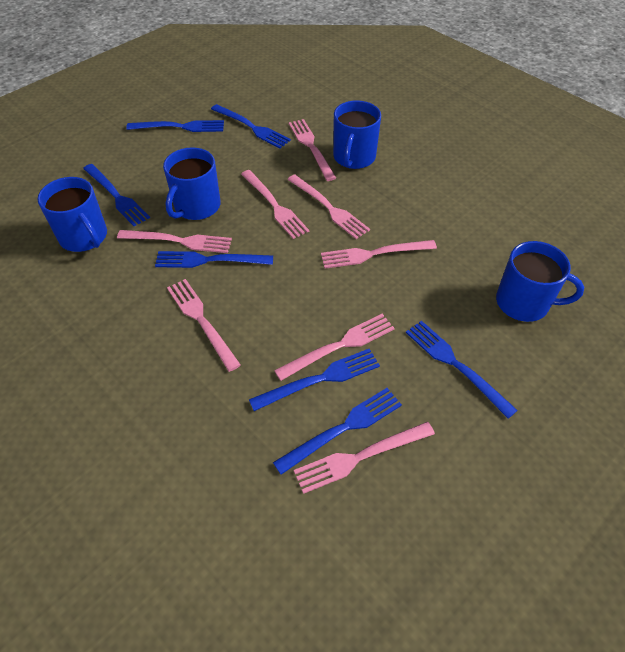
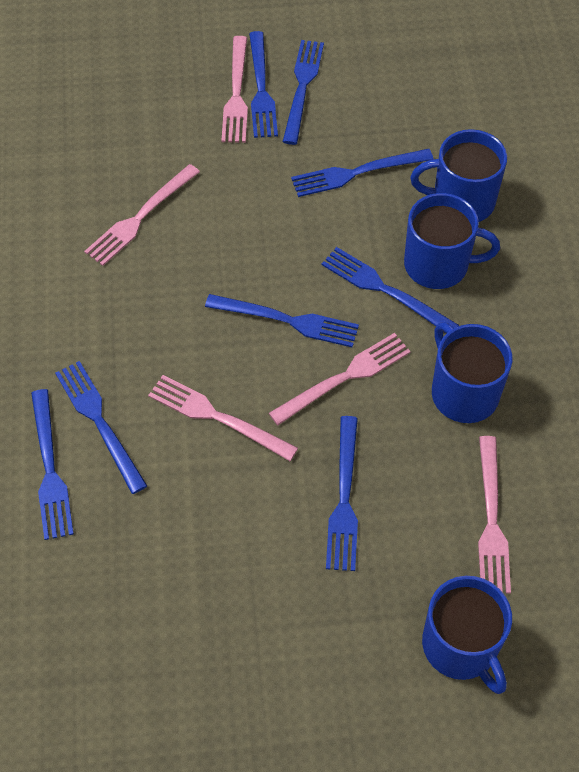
blue fork: 7 -> 8
pink fork: 8 -> 5

